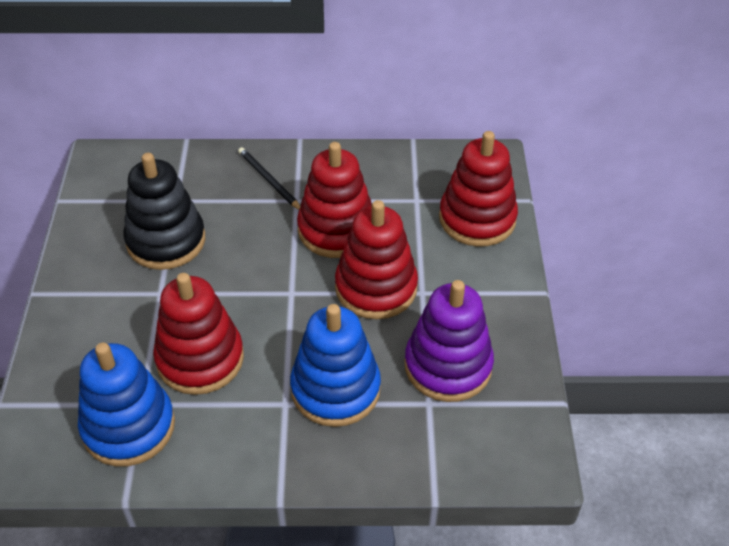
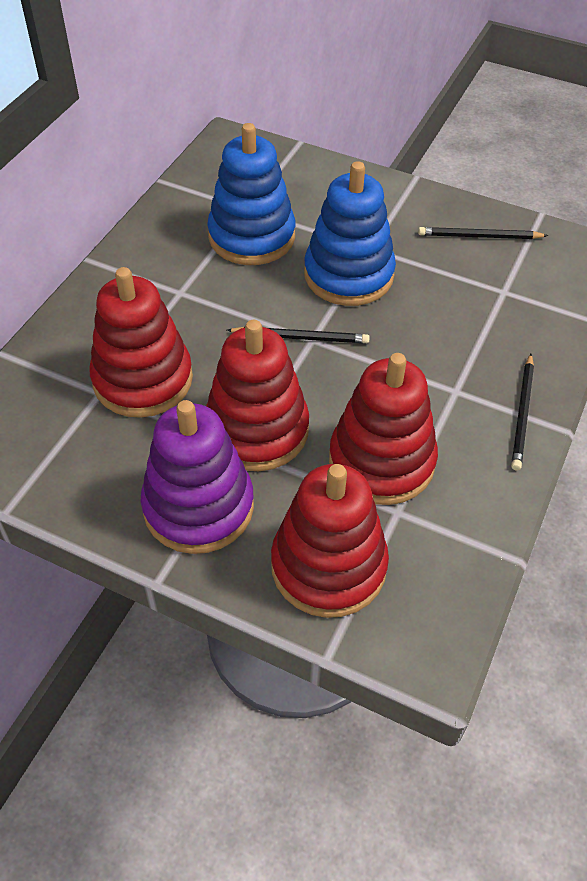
black pencil: 1 -> 3
black stacking toy: 1 -> 0

